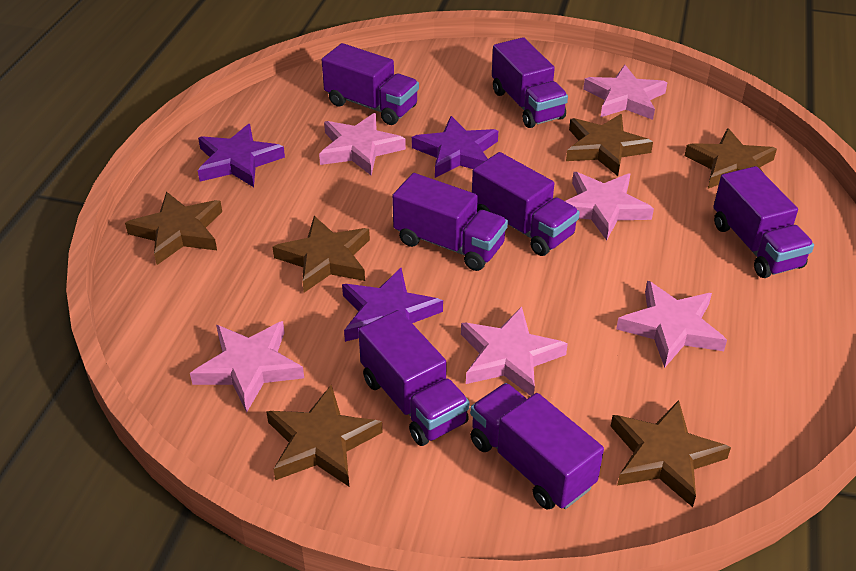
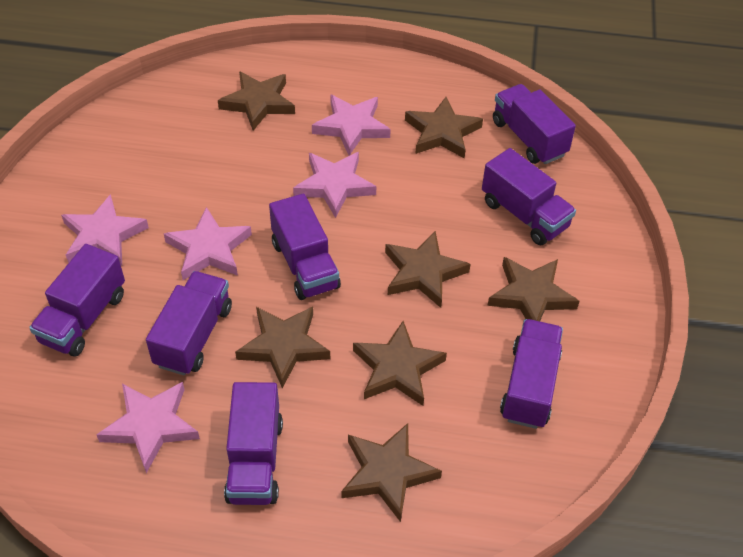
brown star: 6 -> 7
pink star: 6 -> 5
purple star: 3 -> 0

